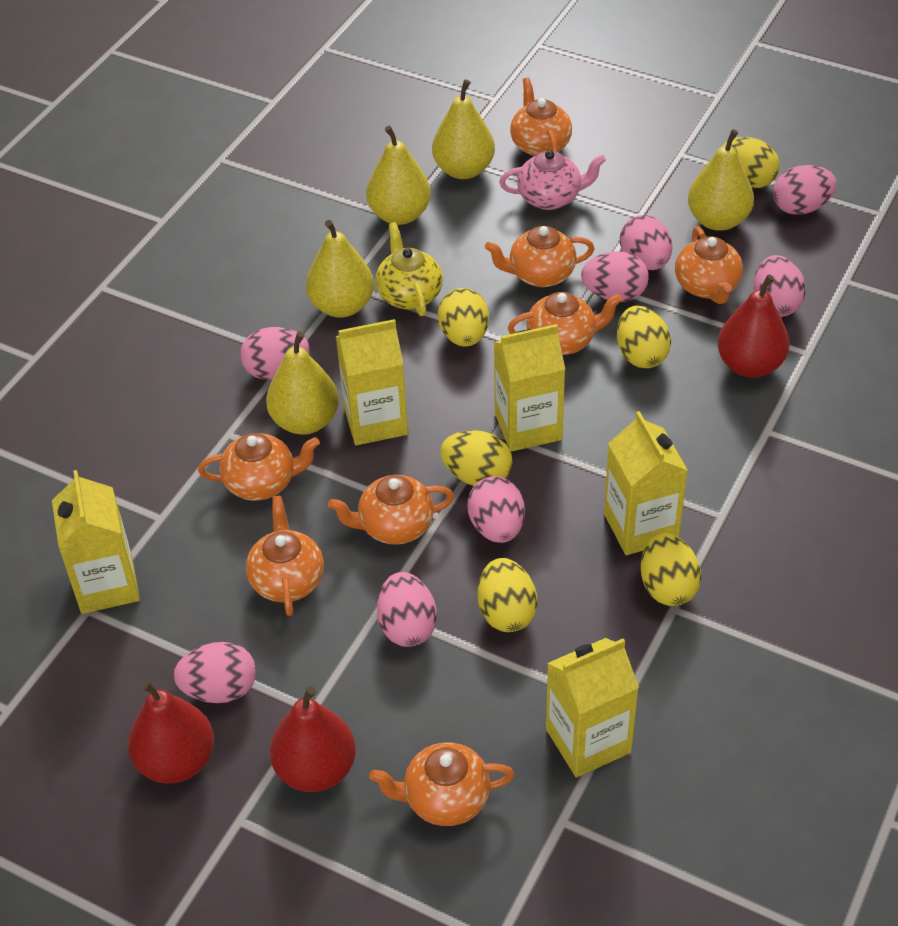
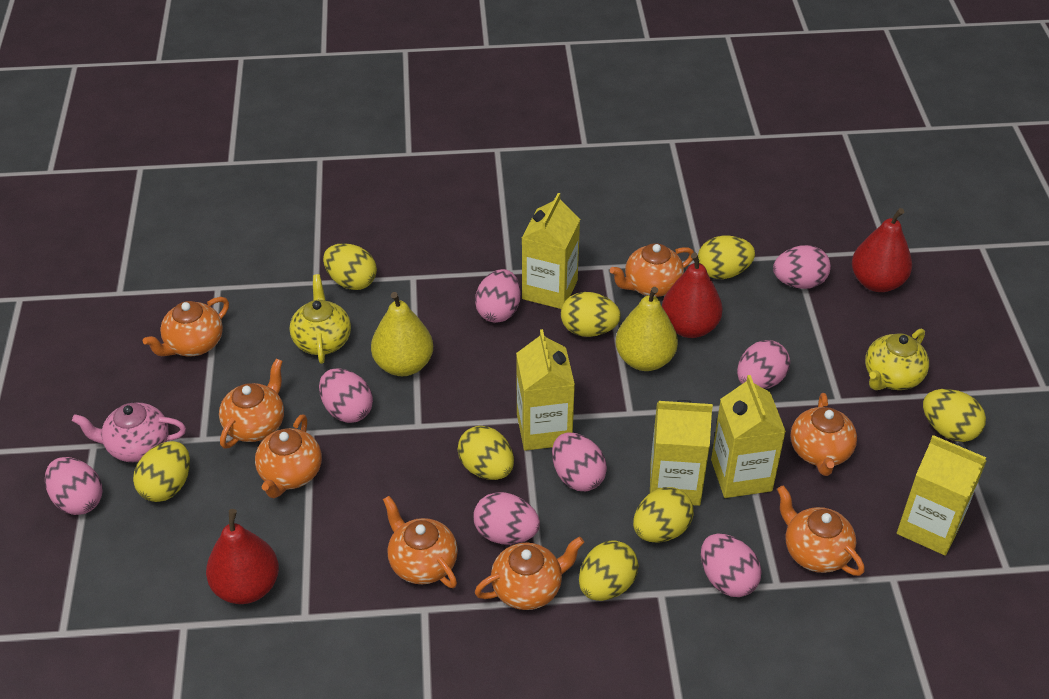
yellow egg: 6 -> 8
yellow pear: 5 -> 2
yellow teapot: 1 -> 2

